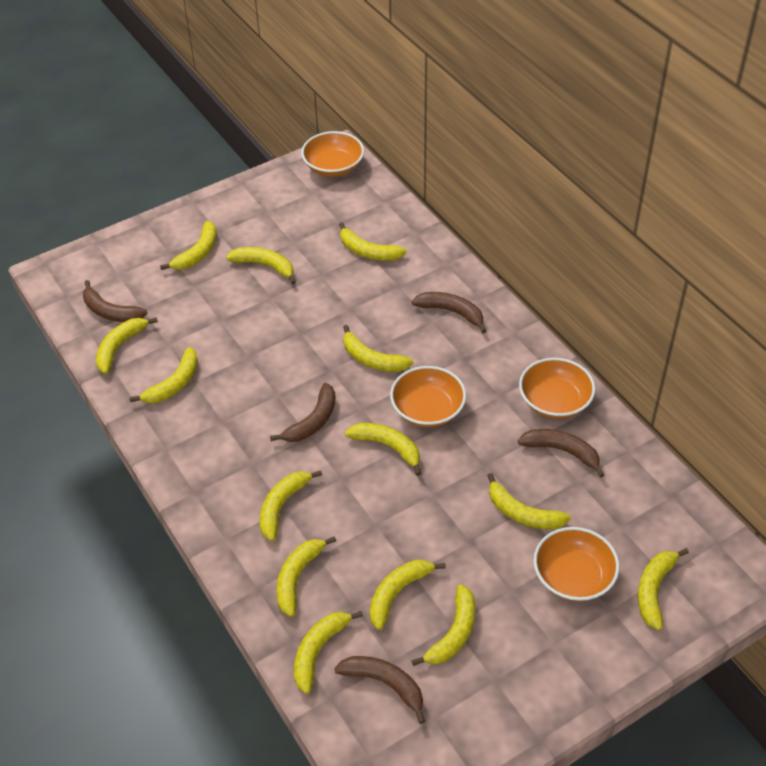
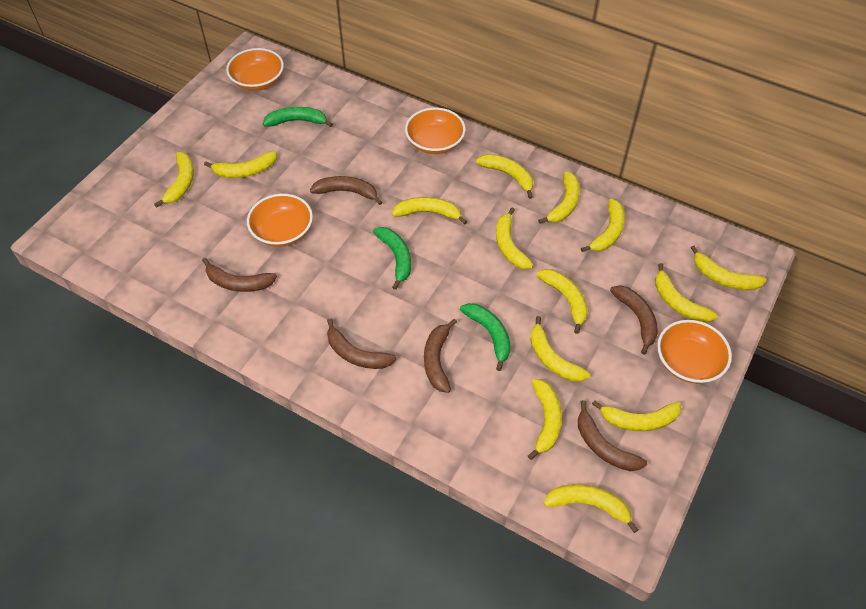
brown banana: 5 -> 6
green banana: 0 -> 3

